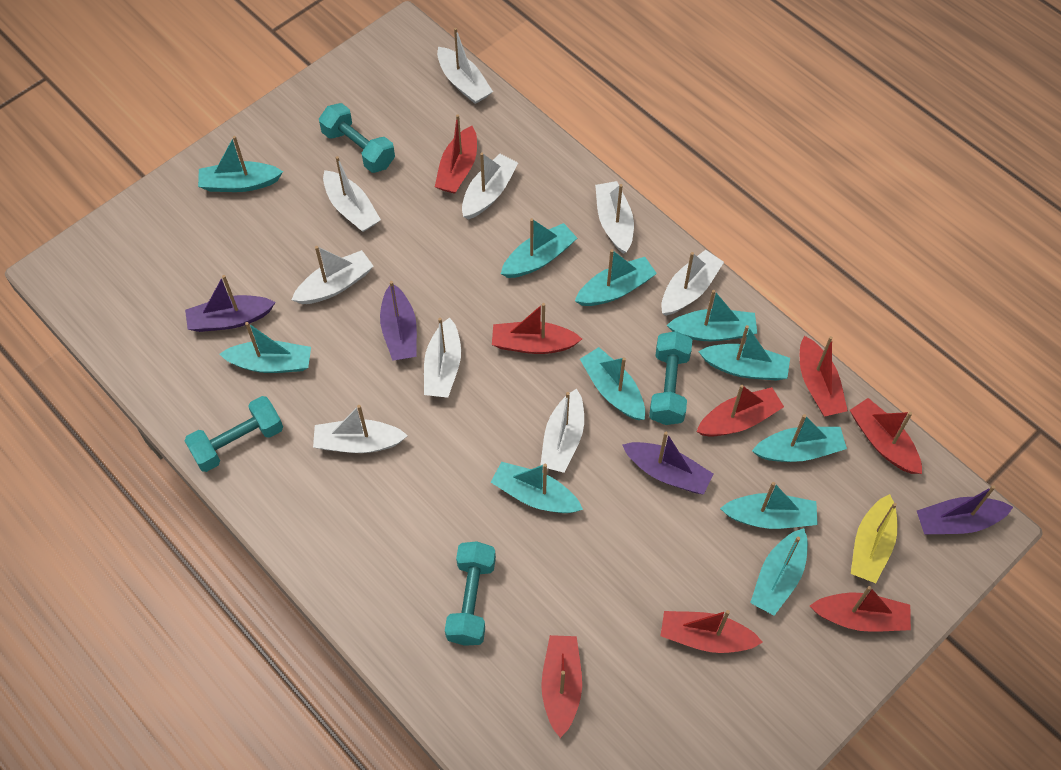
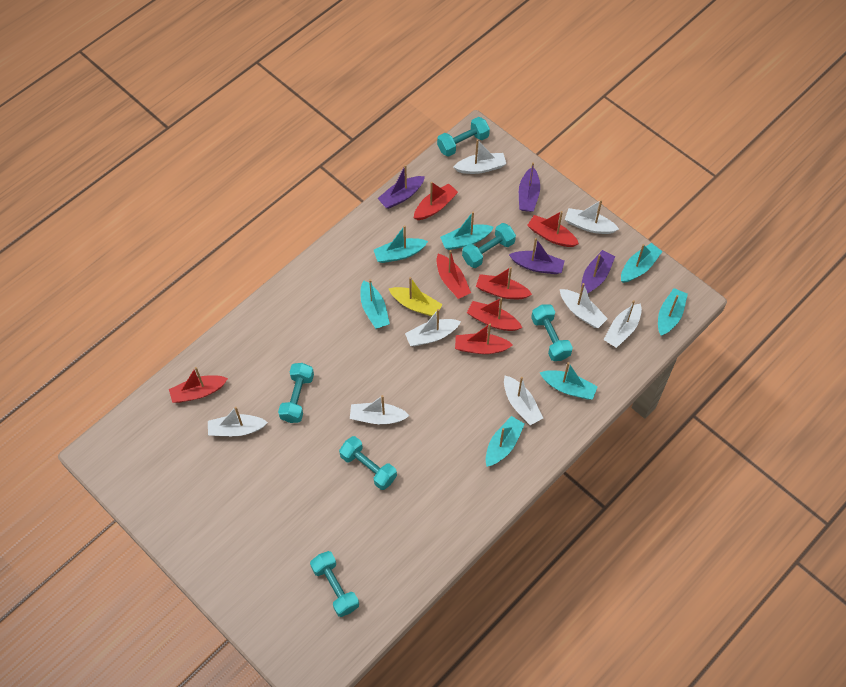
red boat: 8 -> 7
turquoise boat: 11 -> 7
turquoise dumbbell: 4 -> 6
white boat: 9 -> 8

